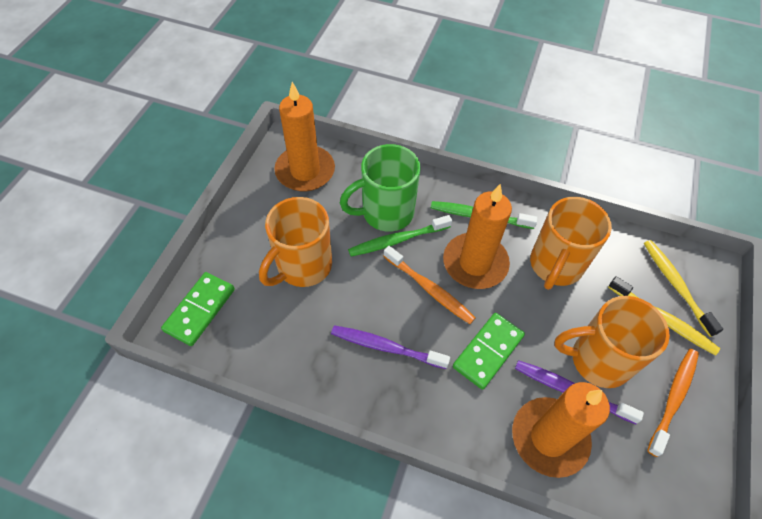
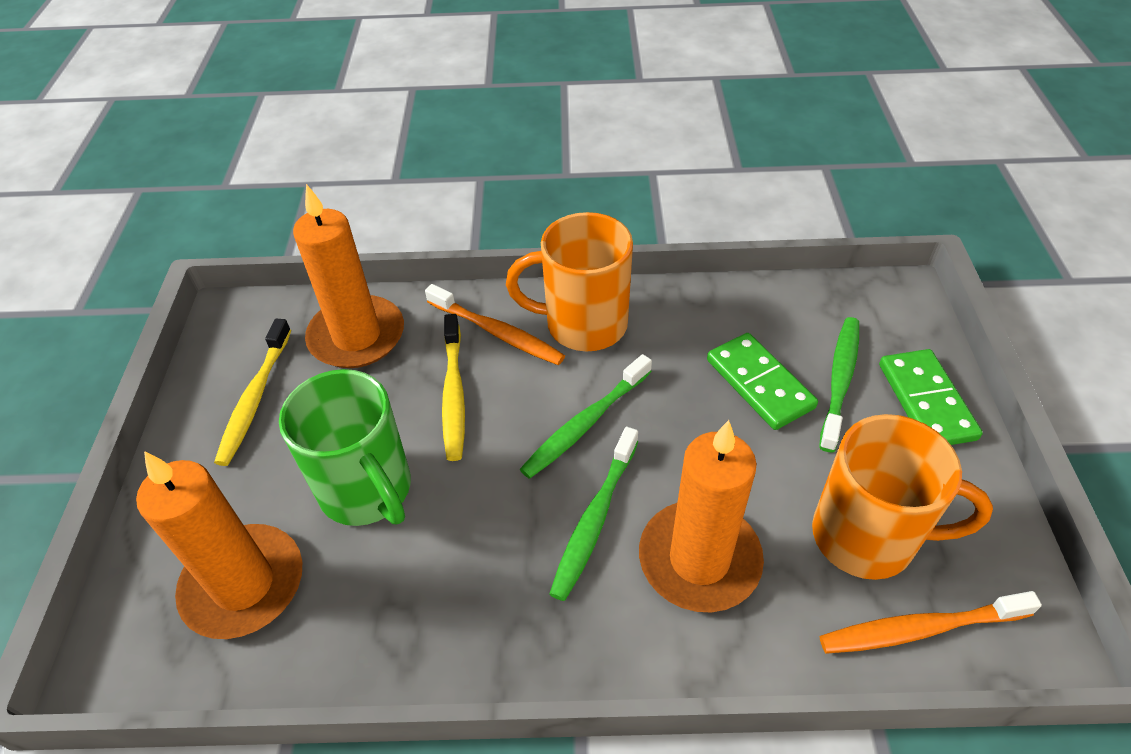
green toothbrush: 2 -> 3
orange mug: 3 -> 2
purple toothbrush: 2 -> 0

